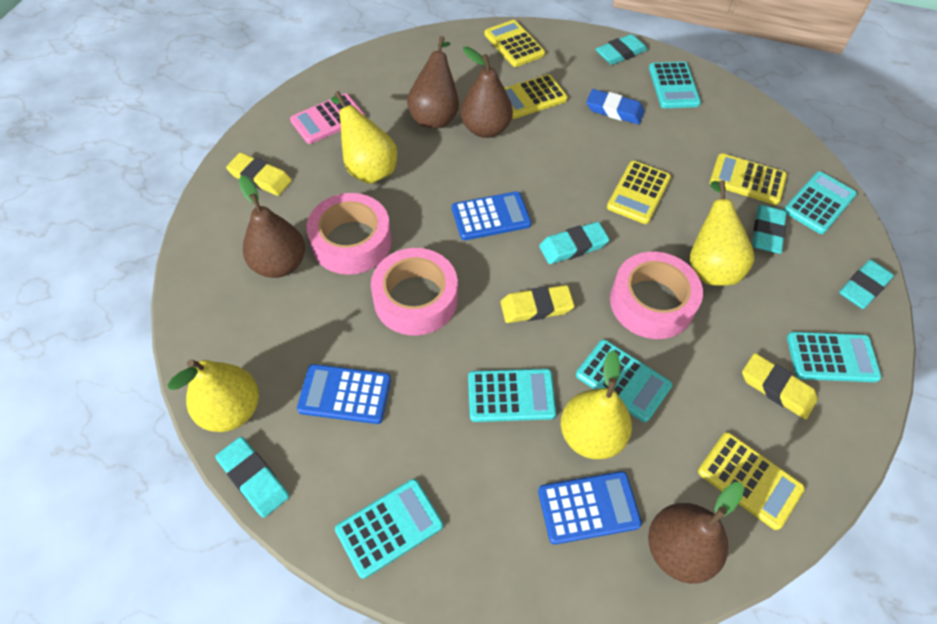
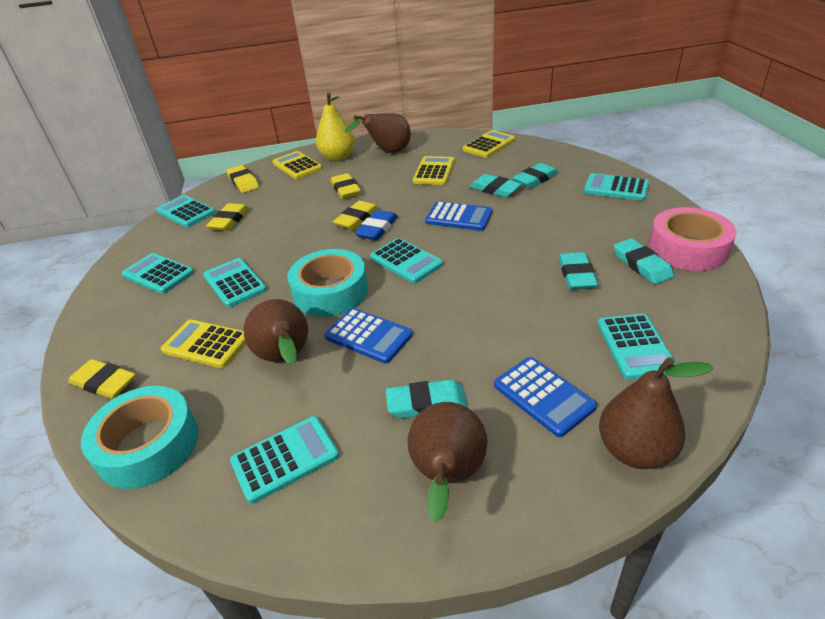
pink calculator: 1 -> 0
pink tape: 3 -> 1
turquoise calculator: 6 -> 7
turquoise tape: 0 -> 2
yellow calculator: 5 -> 4
yellow eraser: 3 -> 5
yellow pear: 4 -> 1

